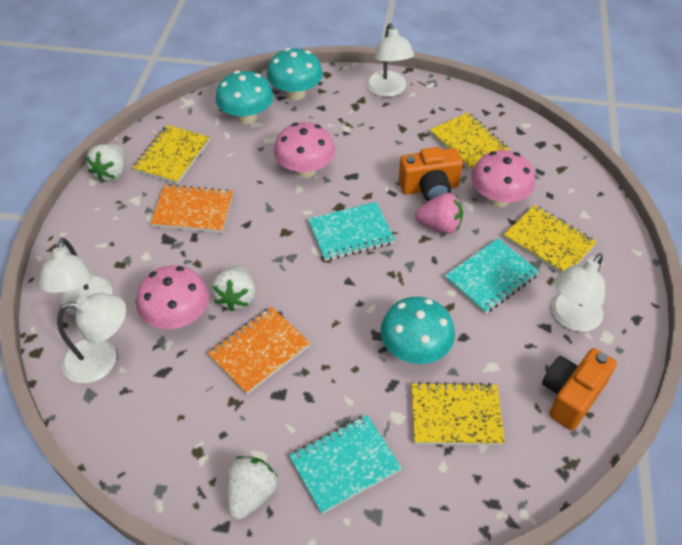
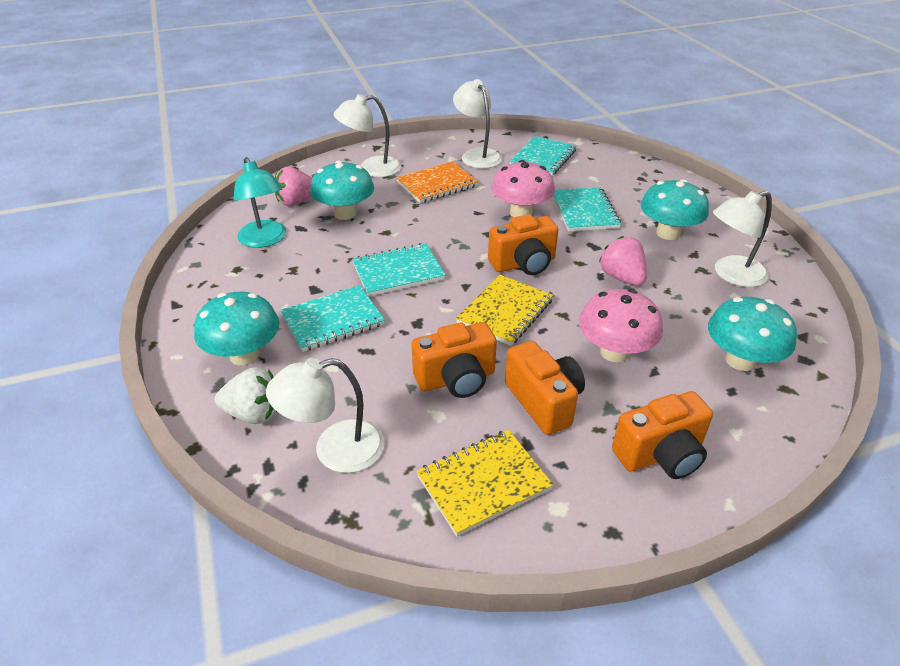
orange camera: 2 -> 4
orange notebook: 2 -> 1
pink mushroom: 3 -> 2
pink strawberry: 1 -> 2
turquoise lamp: 0 -> 1
turquoise mushroom: 3 -> 4
turquoise notebook: 3 -> 4
white strawberry: 3 -> 1
yellow notebook: 4 -> 2

